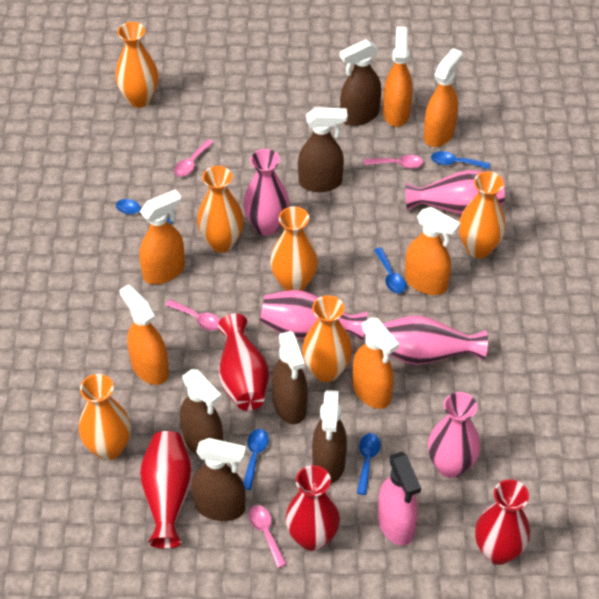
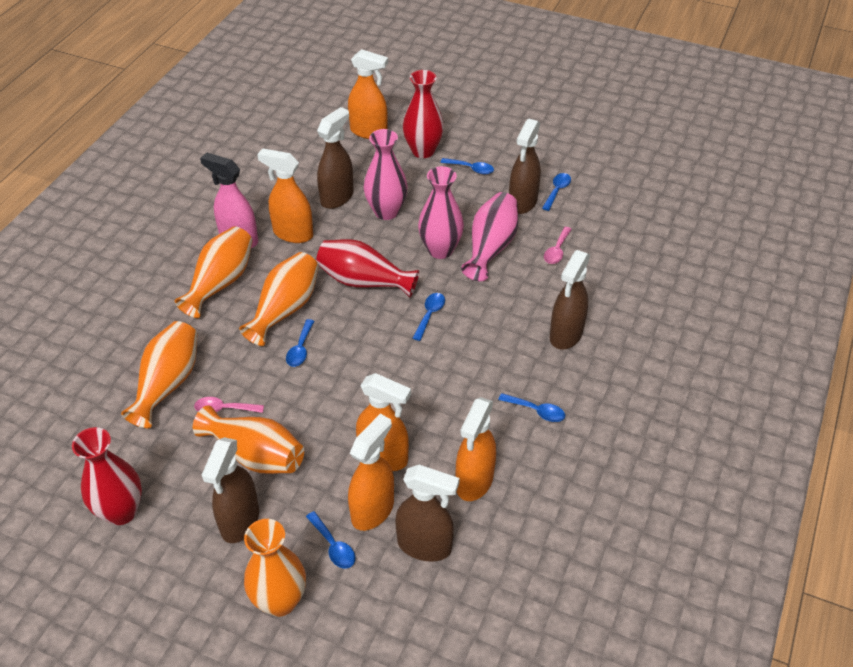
blue spoon: 5 -> 6
brown spray bottle: 6 -> 5
orange spray bottle: 6 -> 5
orange vase: 6 -> 5
pink spoon: 4 -> 2
pink vase: 5 -> 3
red vase: 4 -> 3

